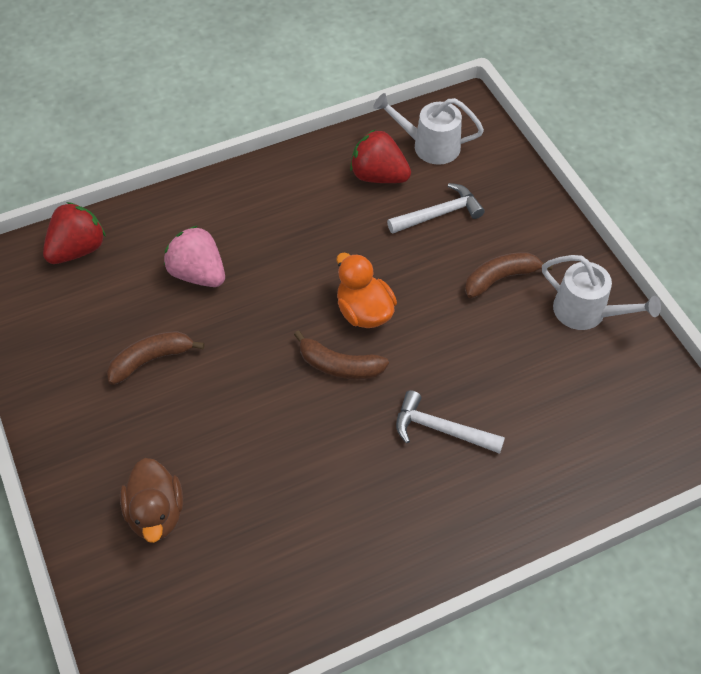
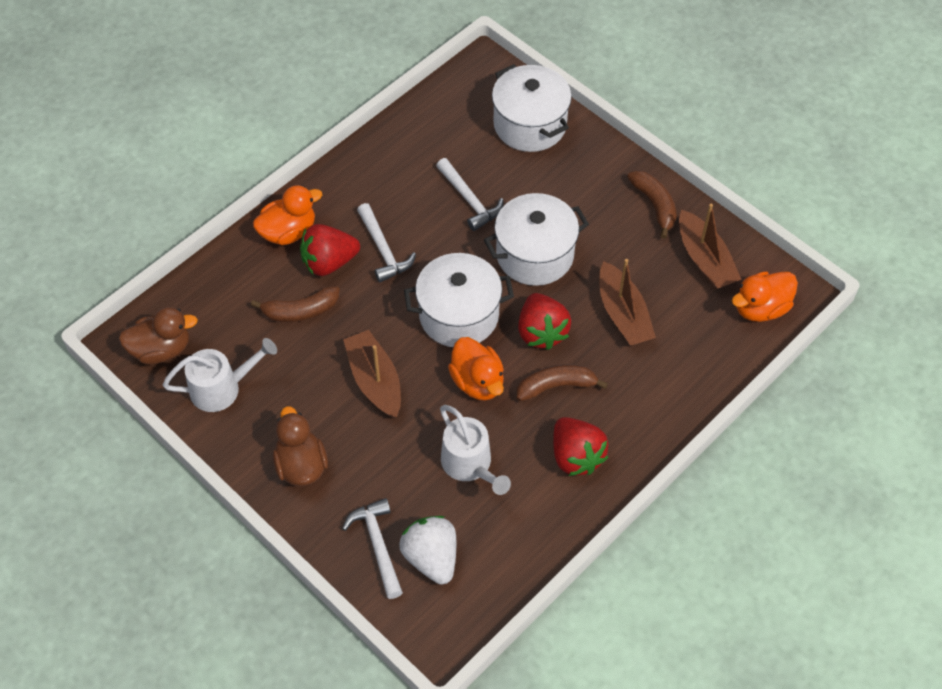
brown boat: 0 -> 3
brown duck: 1 -> 2
orange duck: 1 -> 3
pink strawberry: 1 -> 0
red strawberry: 2 -> 3
white hammer: 2 -> 3
white pot: 0 -> 3
white strawberry: 0 -> 1

